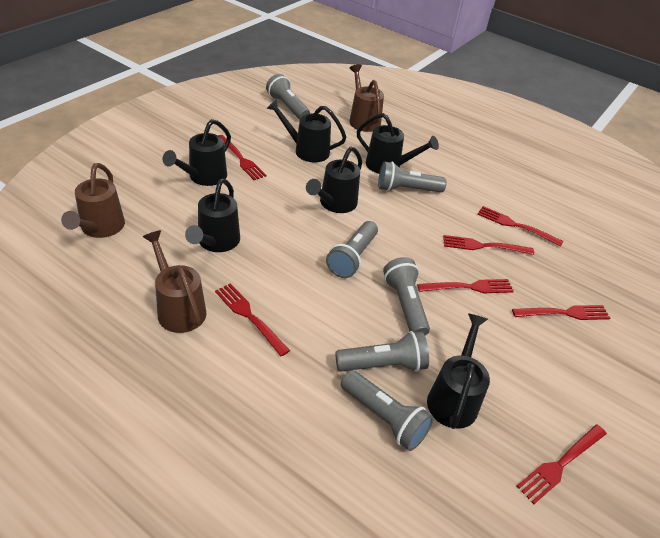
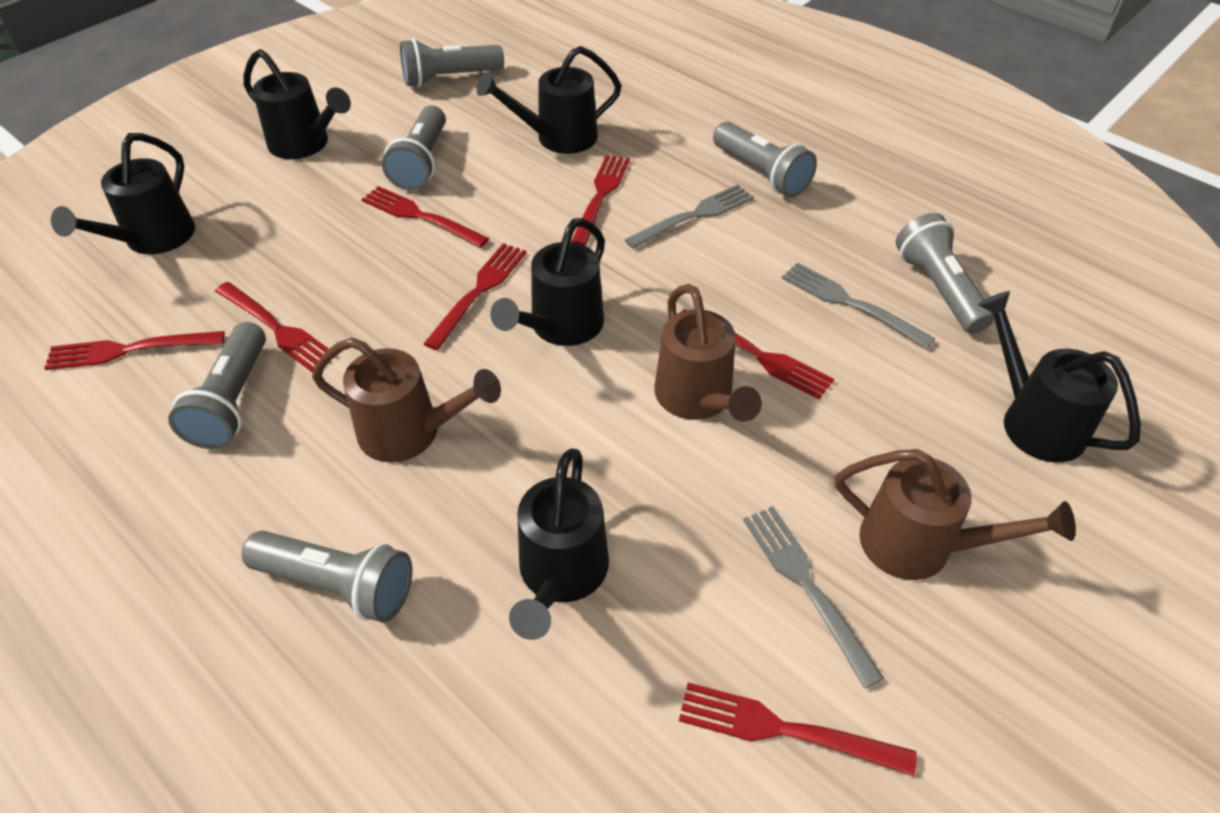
grey fork: 0 -> 3

